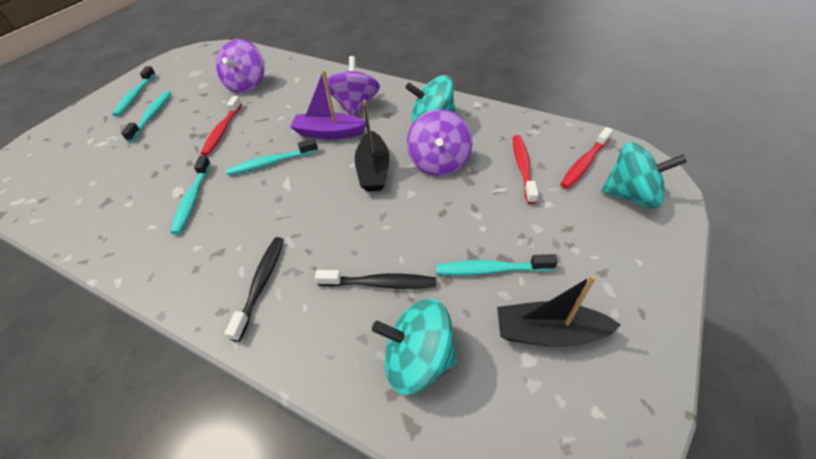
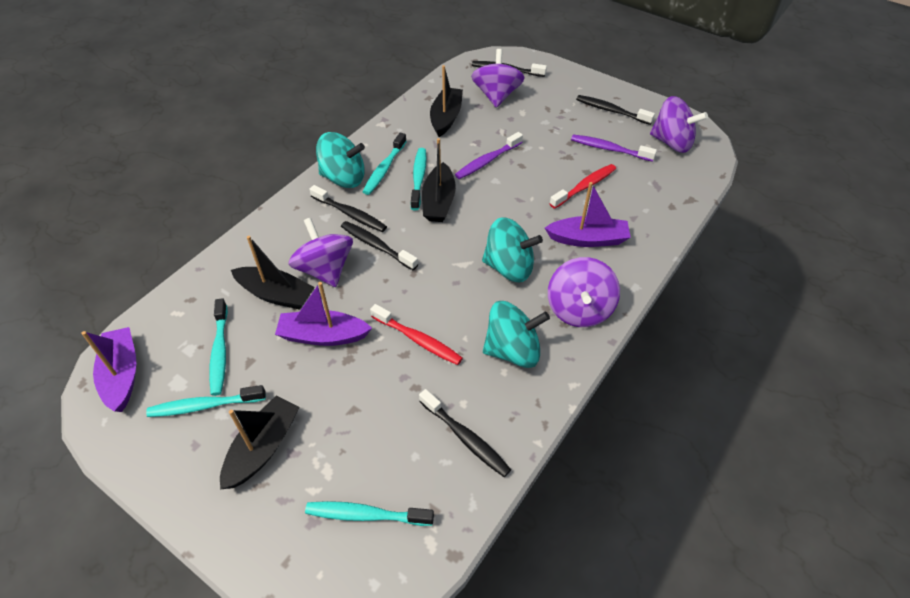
black boat: 2 -> 4
black toothbrush: 2 -> 5
purple boat: 1 -> 3
purple spinning top: 3 -> 4
purple toothbrush: 0 -> 2
red toothbrush: 3 -> 2

